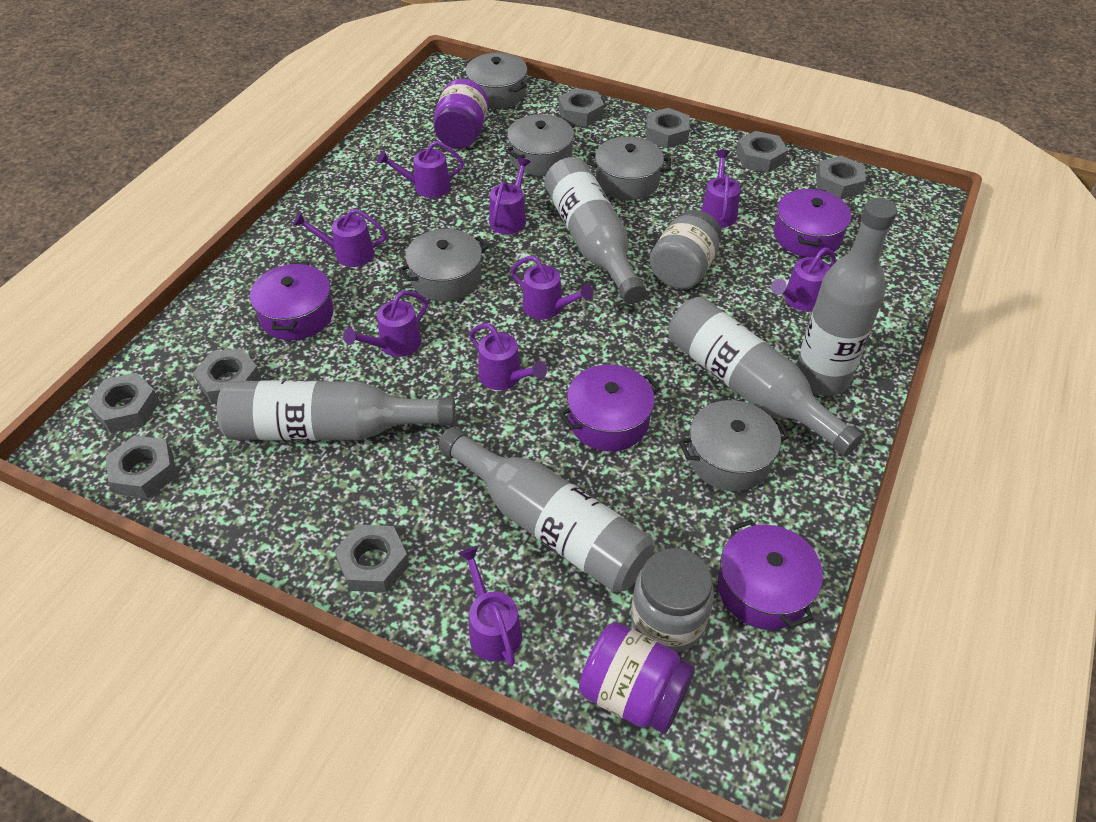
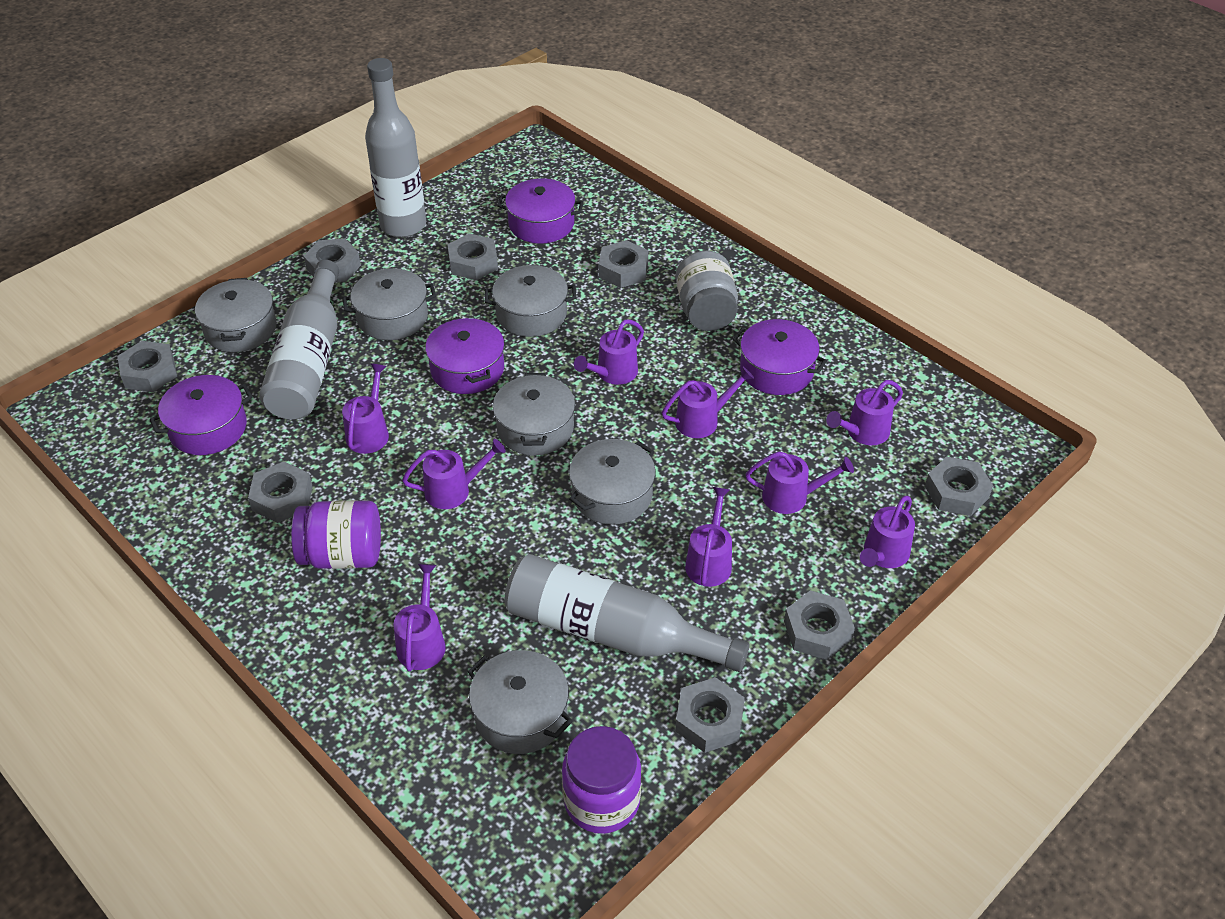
grey bottle: 5 -> 3
grey jar: 2 -> 1
grey pot: 5 -> 6

